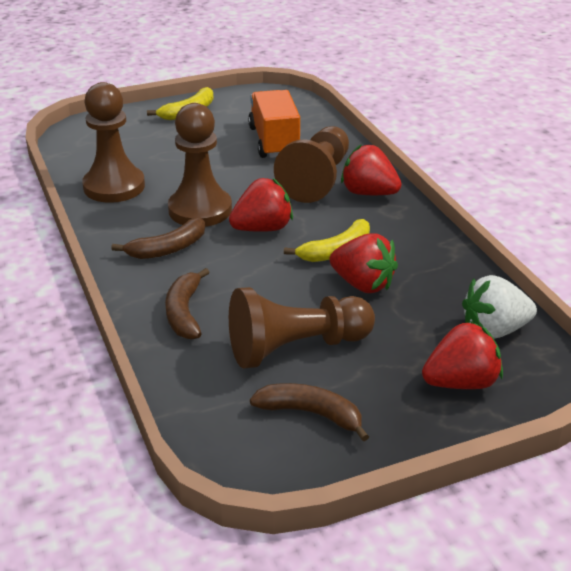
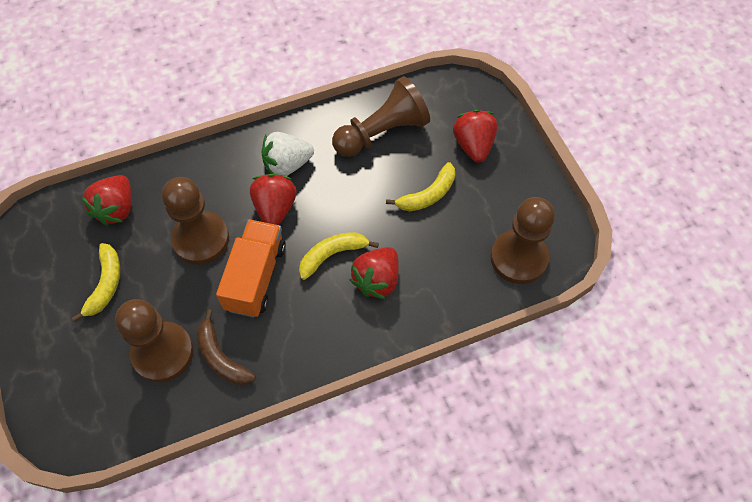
brown banana: 3 -> 1
yellow banana: 2 -> 3

